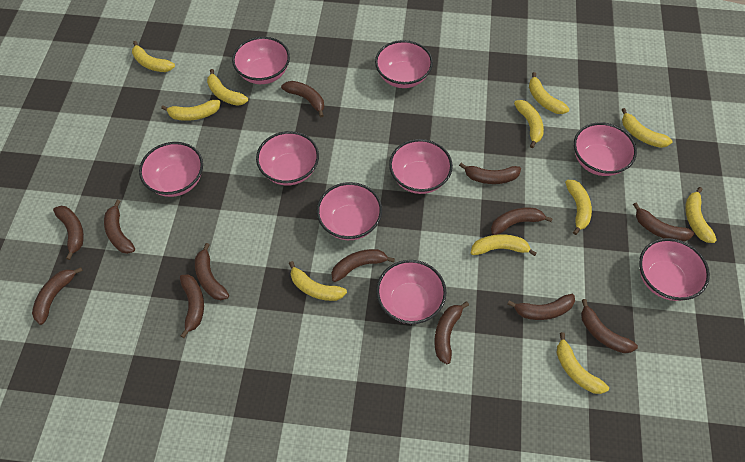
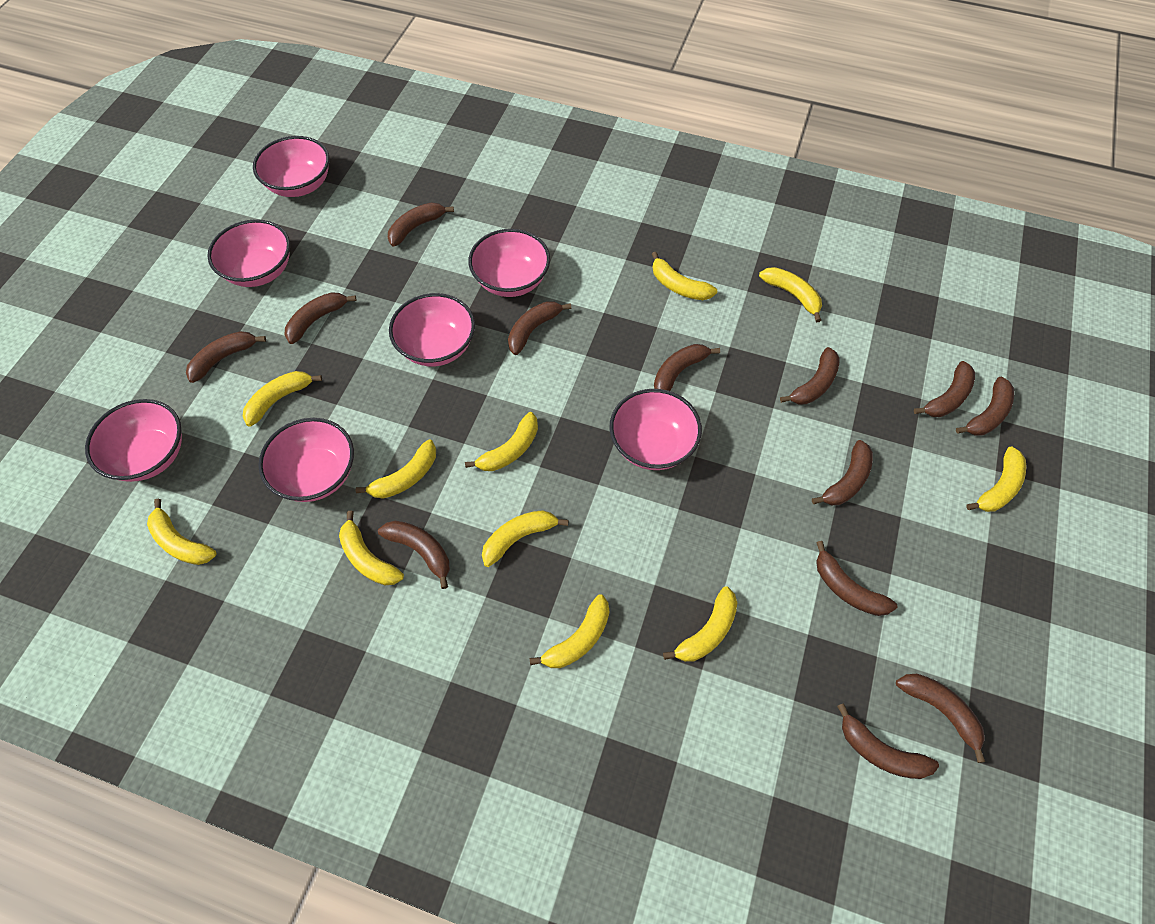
pink bowl: 9 -> 7

